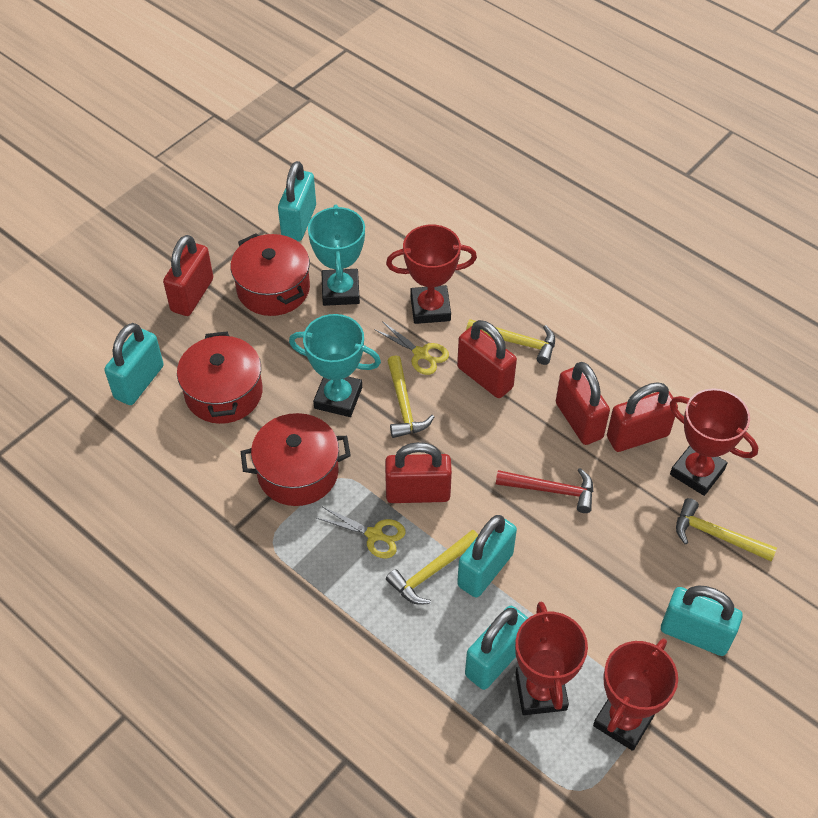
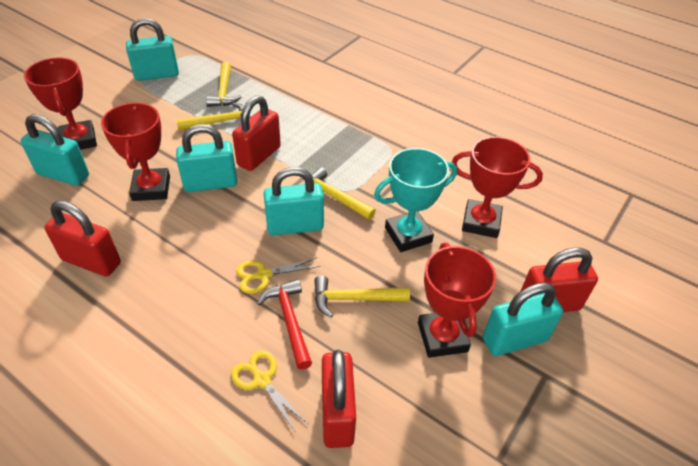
red padlock: 5 -> 4
red pot: 3 -> 0
turquoise trophy: 2 -> 1

